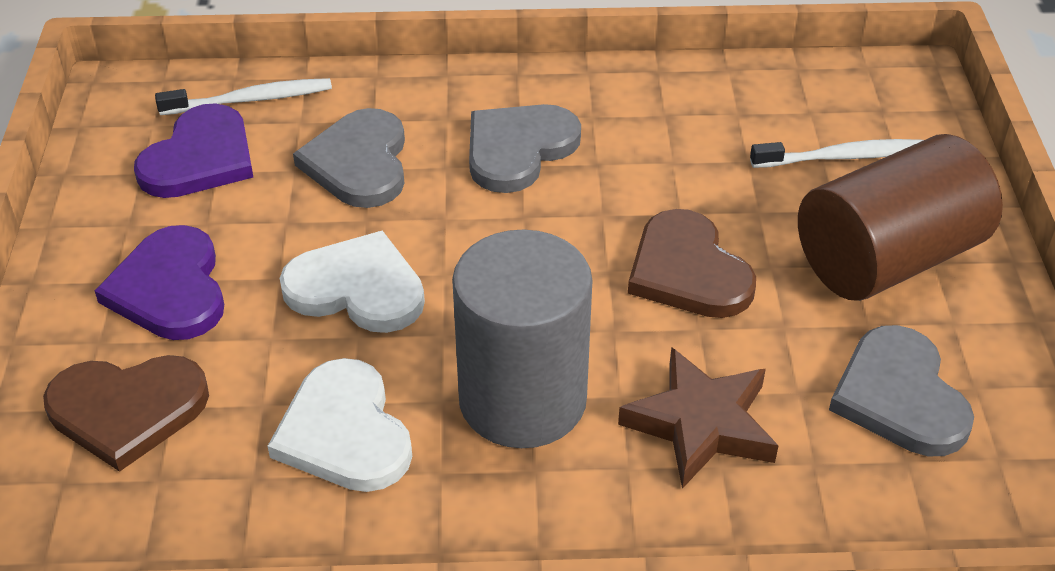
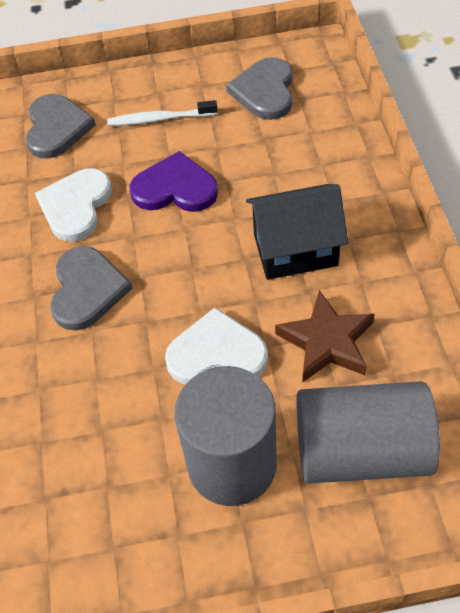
black house: 0 -> 1
brown cylinder: 1 -> 0
brown heart: 2 -> 0
grey cylinder: 1 -> 2
purple heart: 2 -> 1
white toothbrush: 2 -> 1

